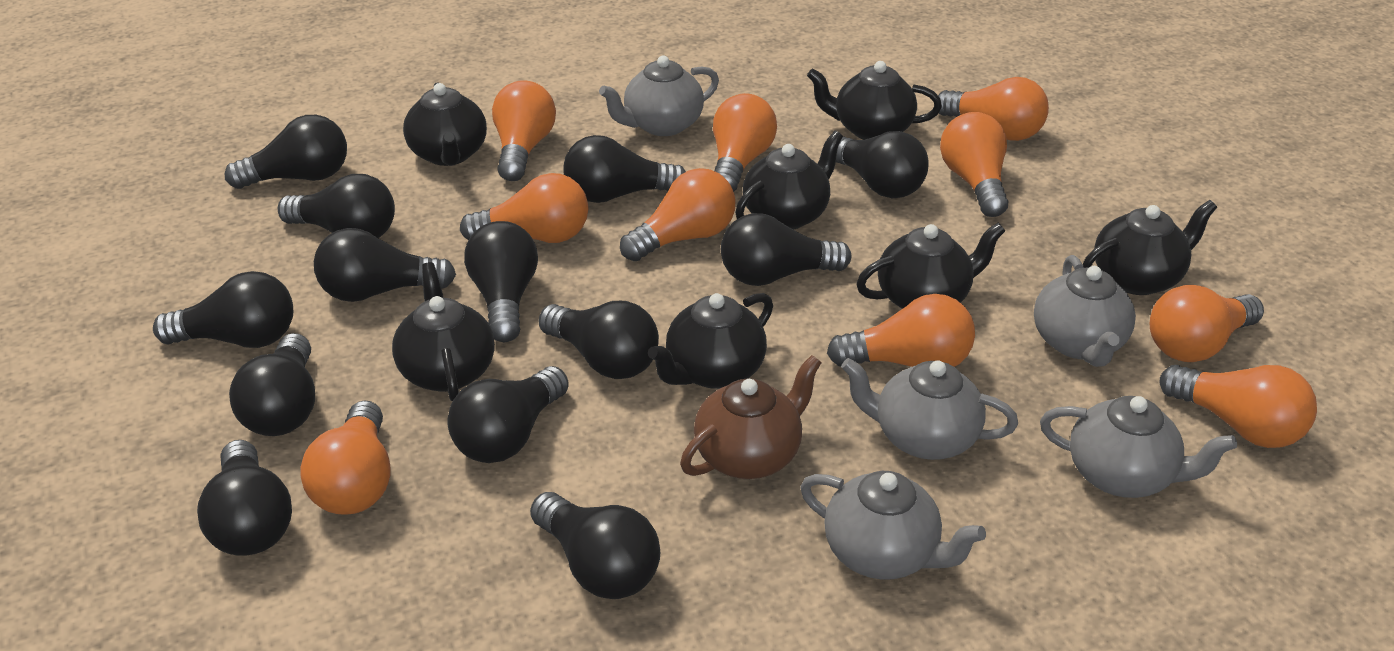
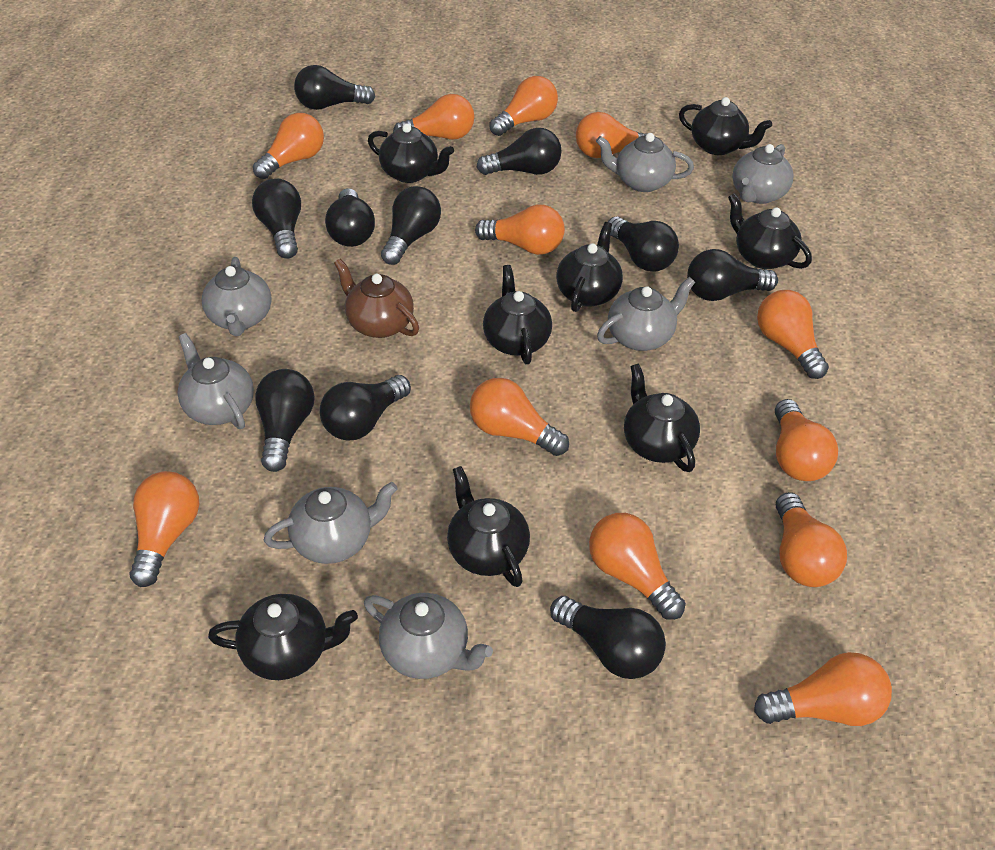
black light bulb: 13 -> 10
black teapot: 7 -> 8
grey teapot: 5 -> 7
orange light bulb: 10 -> 12

